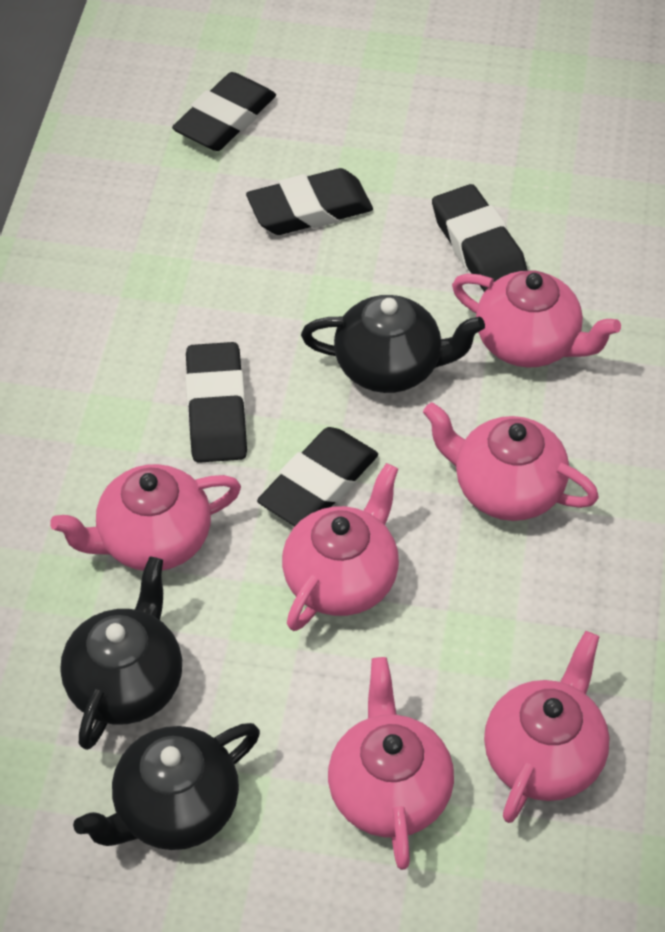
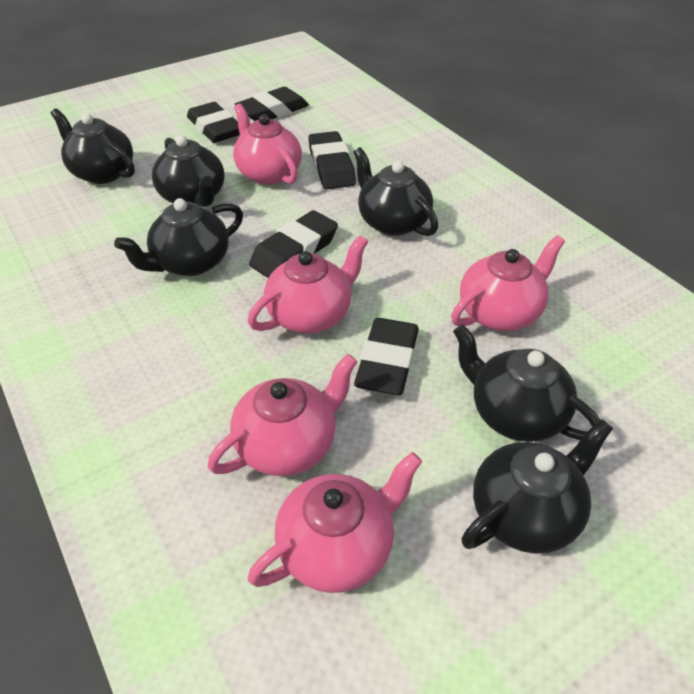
black teapot: 3 -> 6
pink teapot: 6 -> 5

